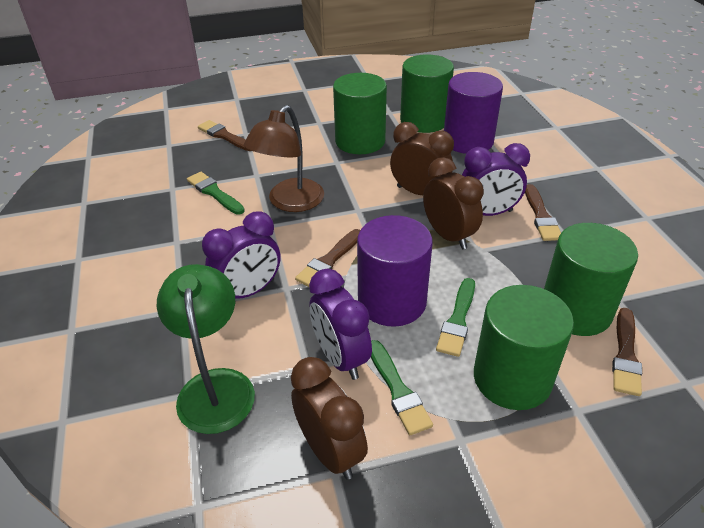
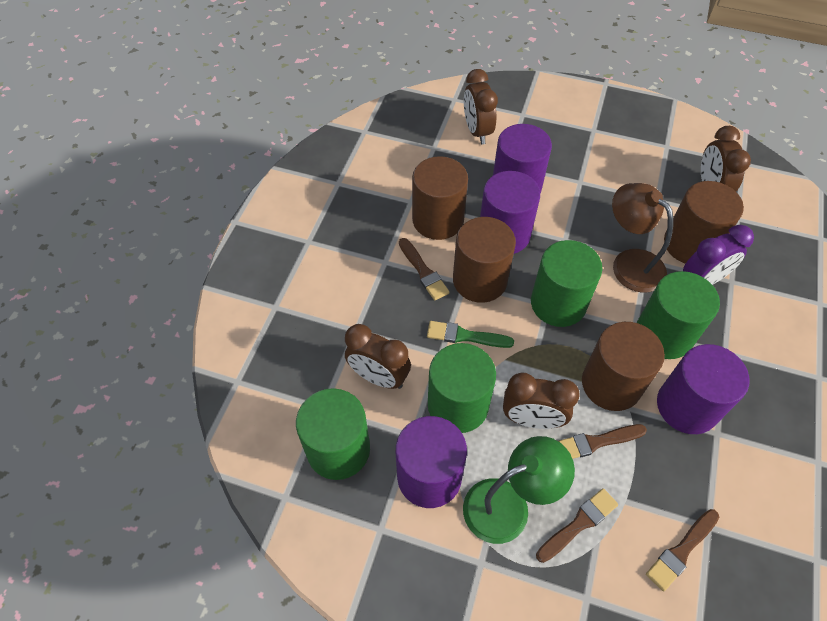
brown clock: 3 -> 4
brown cylinder: 0 -> 4
green brush: 3 -> 1
purple clock: 3 -> 1
purple cylinder: 2 -> 4

